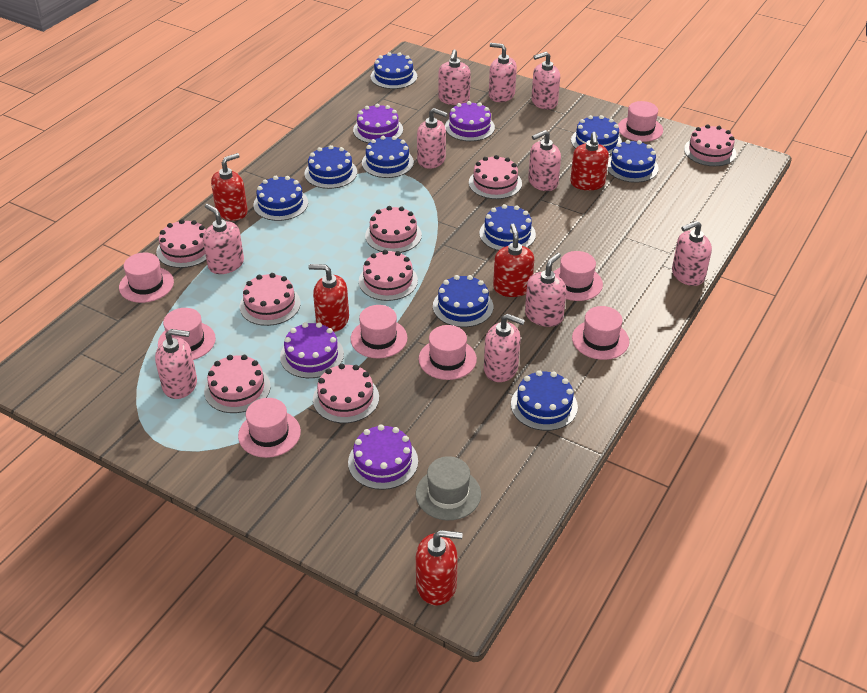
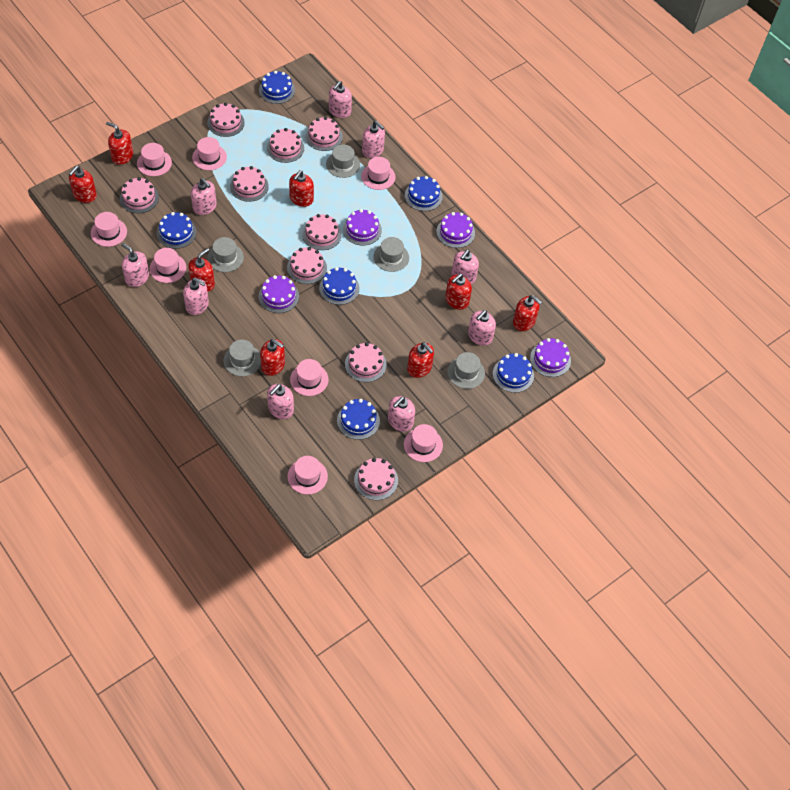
blue cake: 9 -> 6
grey hat: 1 -> 5
pink cake: 8 -> 9
pink soap dispenser: 10 -> 9
red soap dispenser: 5 -> 8

